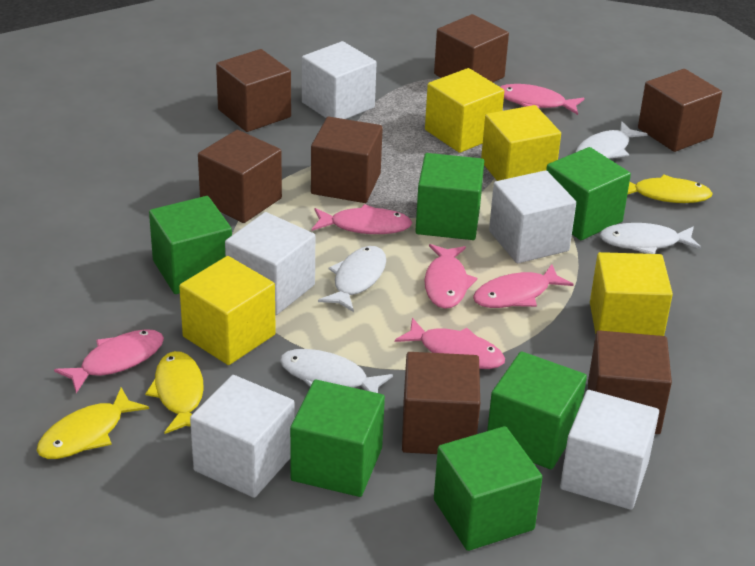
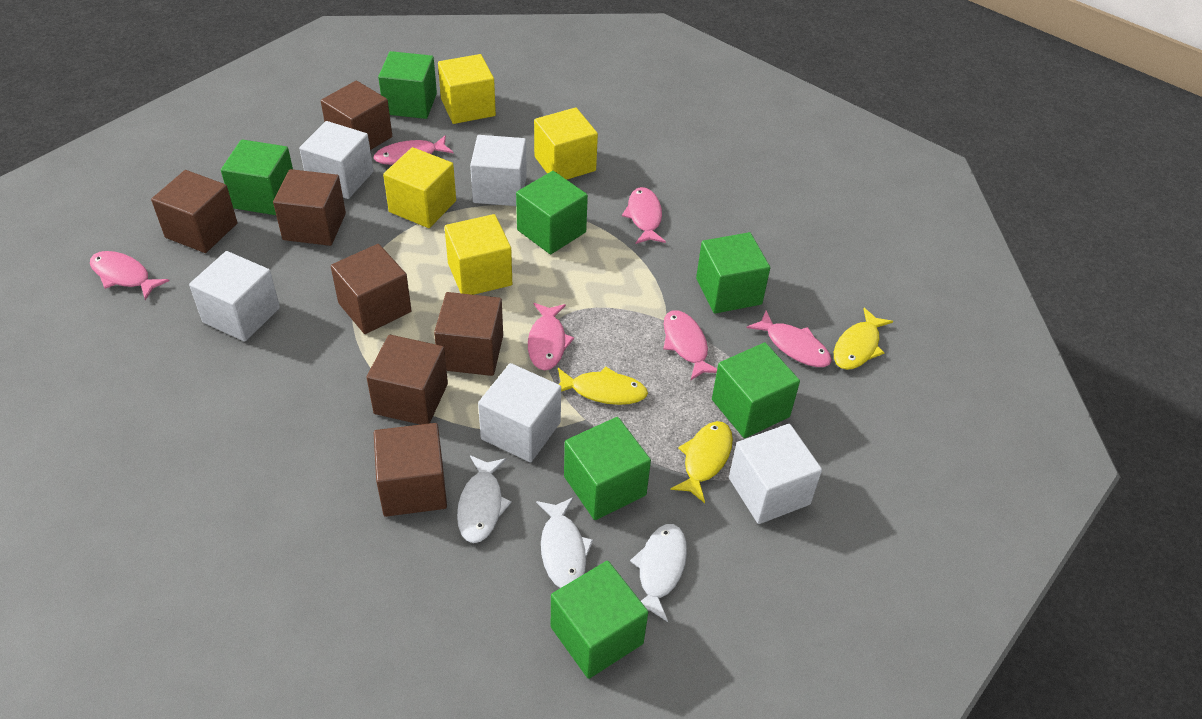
green cube: 6 -> 7
white fish: 4 -> 3

